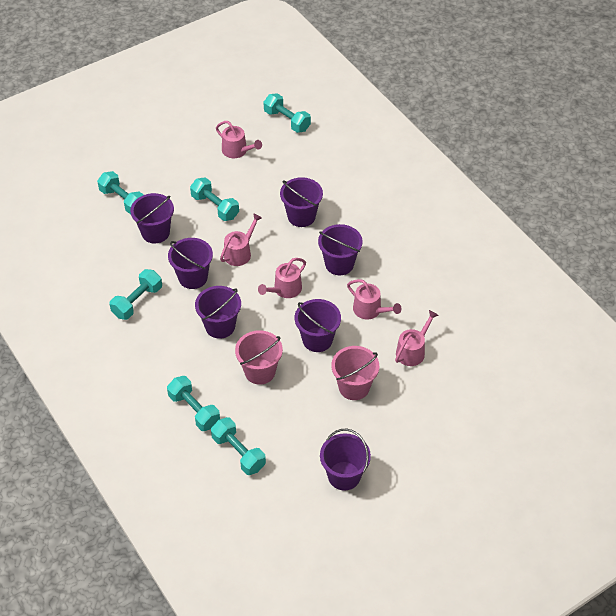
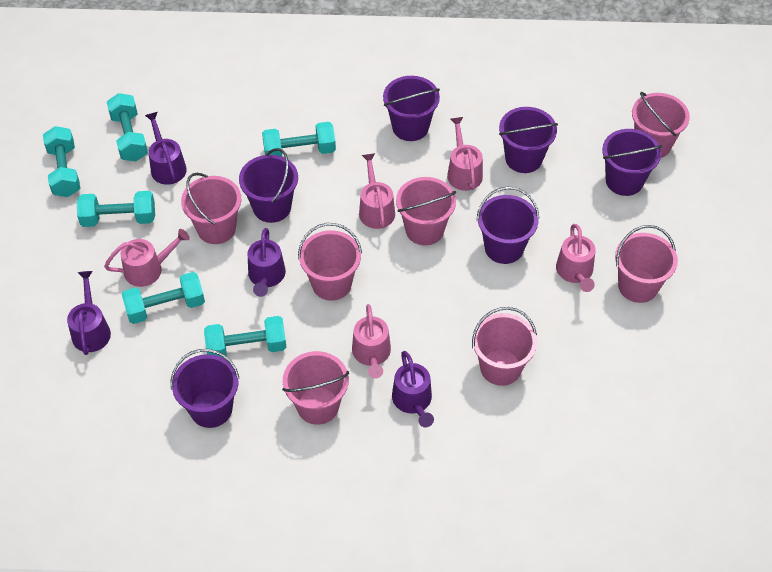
pink bucket: 2 -> 7
purple bucket: 7 -> 6
purple watering can: 0 -> 4

